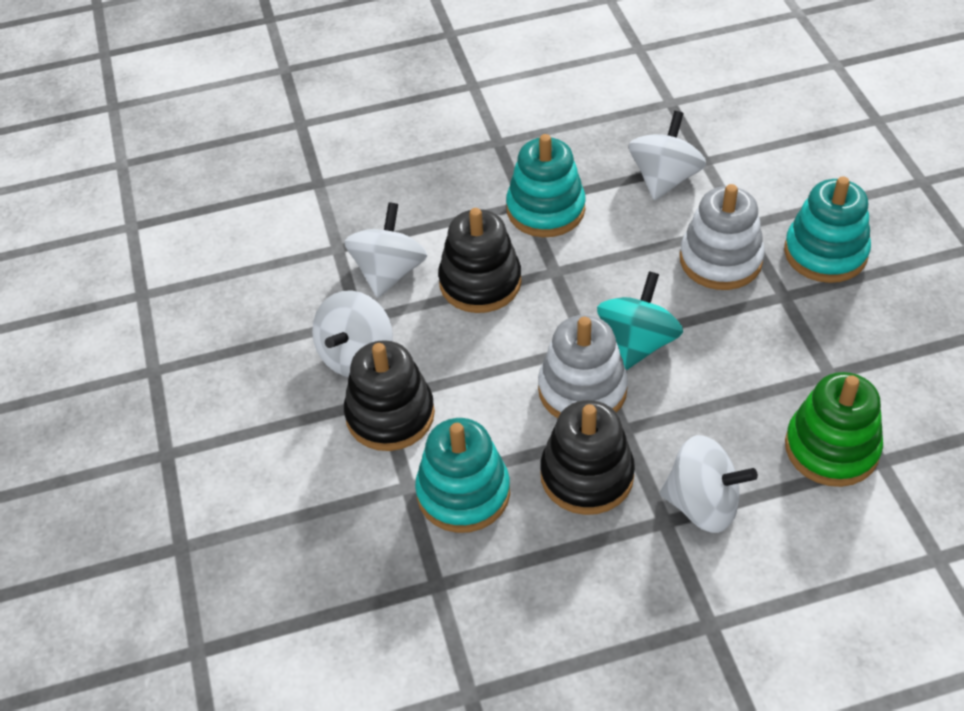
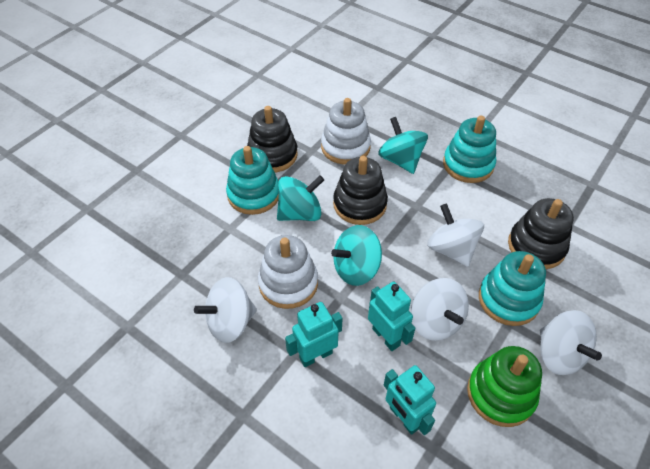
turquoise robot: 0 -> 3
turquoise spinning top: 1 -> 3

